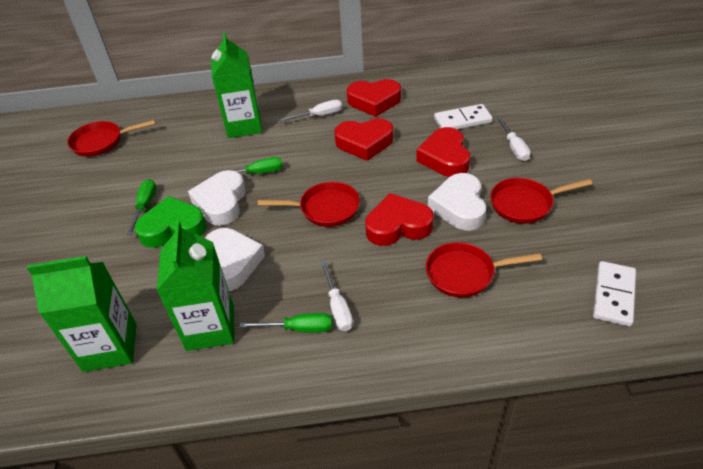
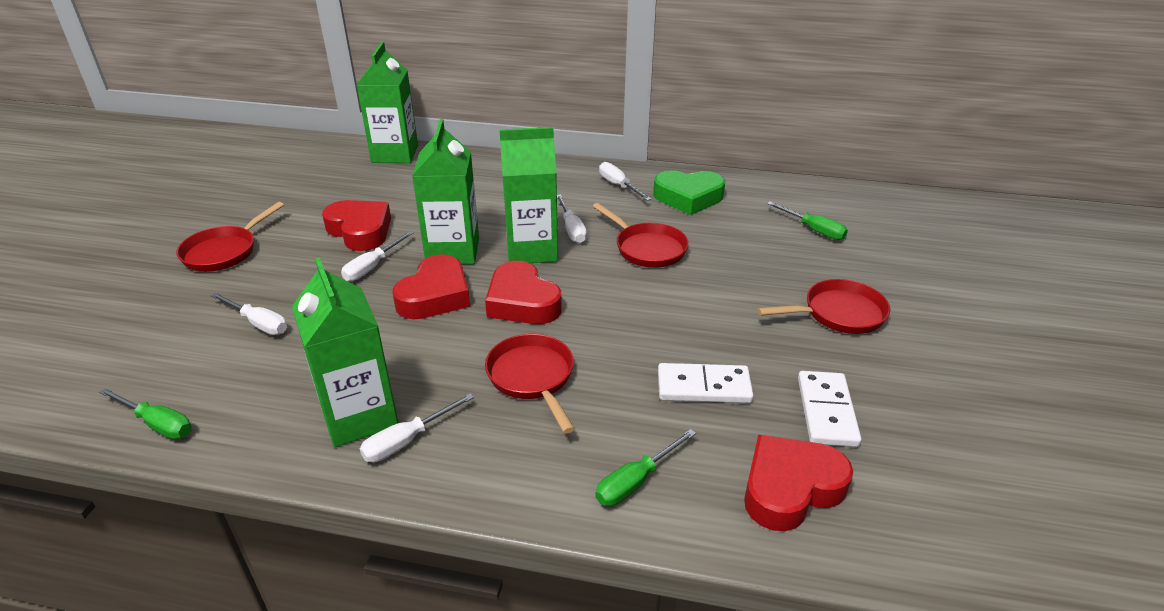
green carton: 3 -> 4
white heart: 3 -> 0
white screwdriver: 3 -> 5

